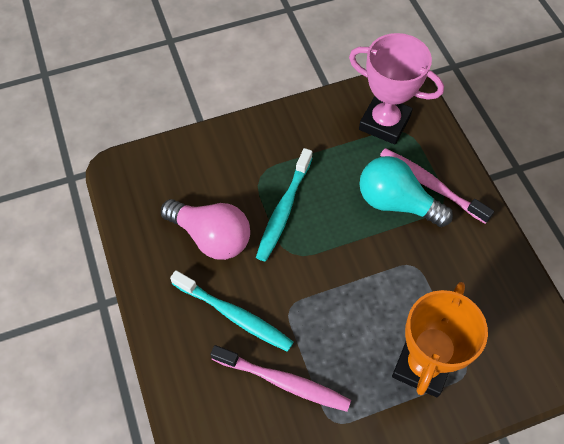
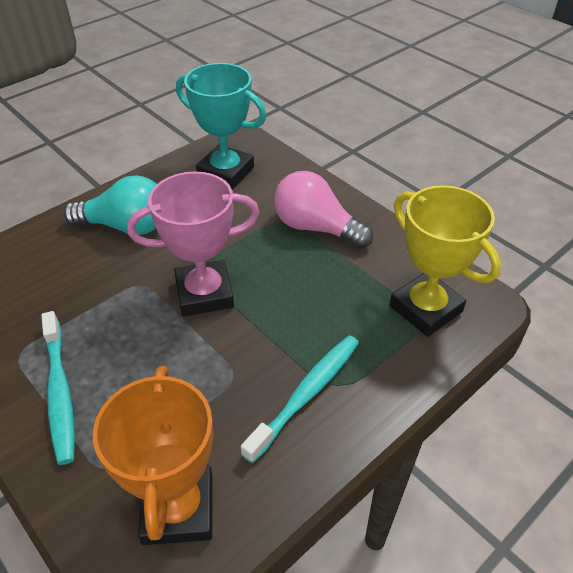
pink toothbrush: 2 -> 0
turquoise trophy: 0 -> 1
yellow trophy: 0 -> 1

